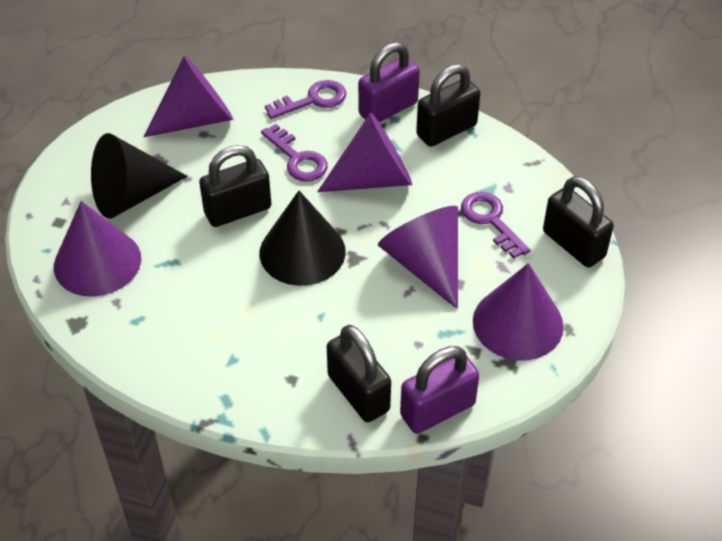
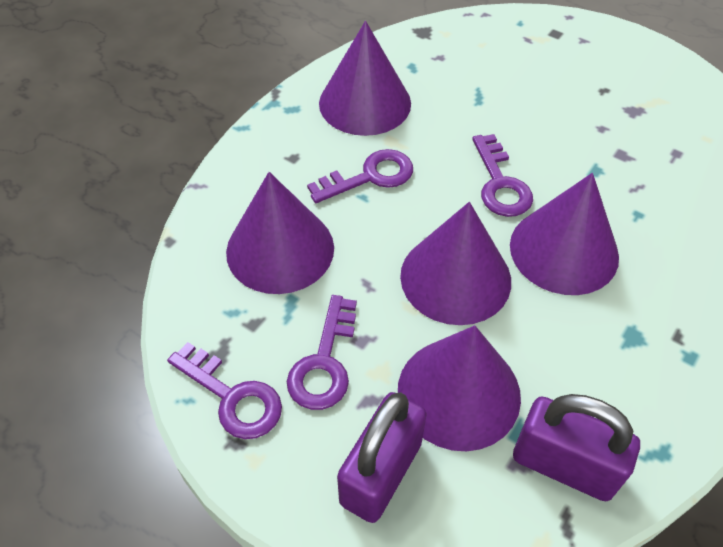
black cone: 2 -> 0
black padlock: 4 -> 0
purple key: 3 -> 4

